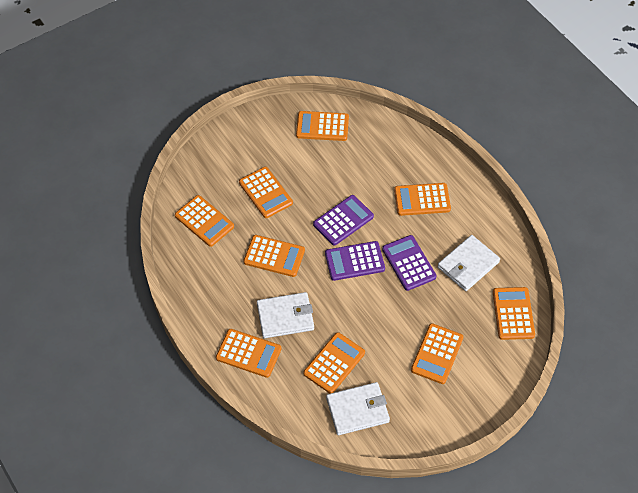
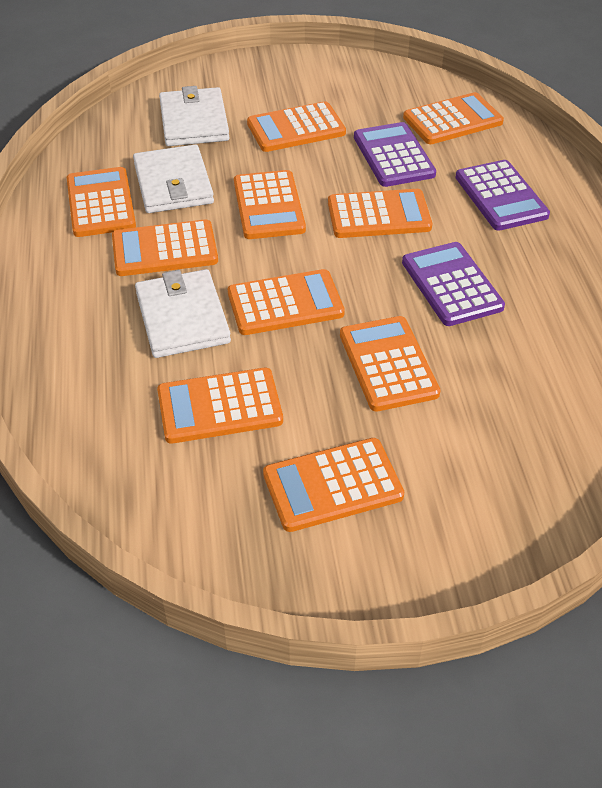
orange calculator: 9 -> 10

